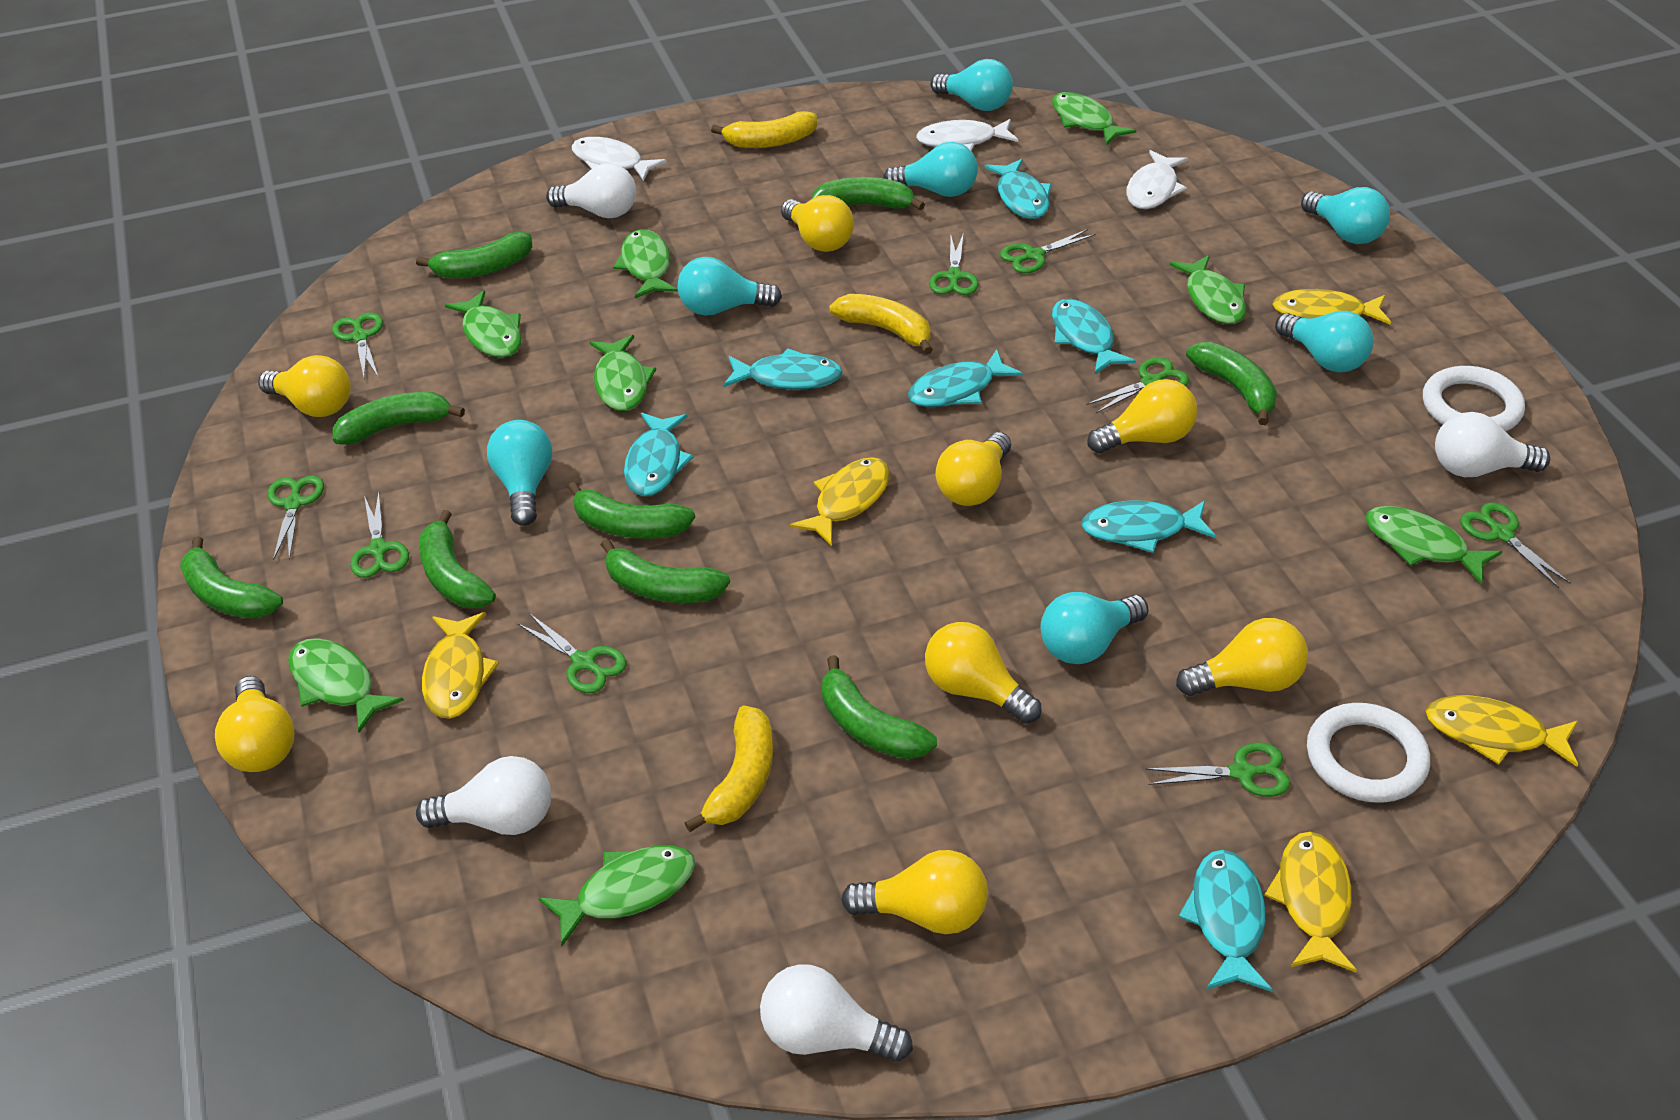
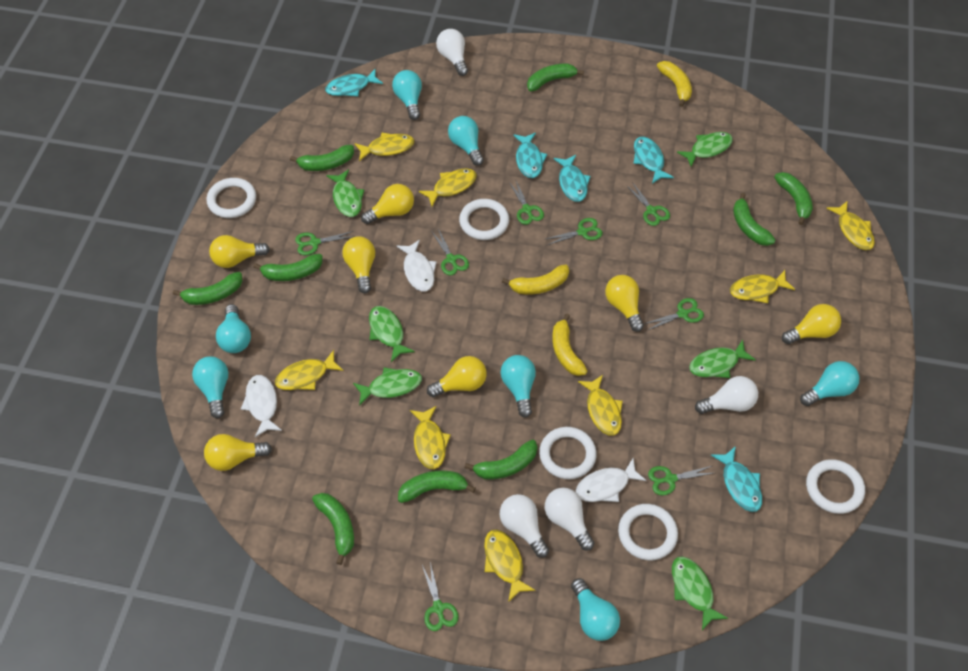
green fish: 8 -> 6
green scissors: 9 -> 8
turquoise fish: 7 -> 5
white ring: 2 -> 5
yellow fish: 5 -> 8
yellow light bulb: 8 -> 7

